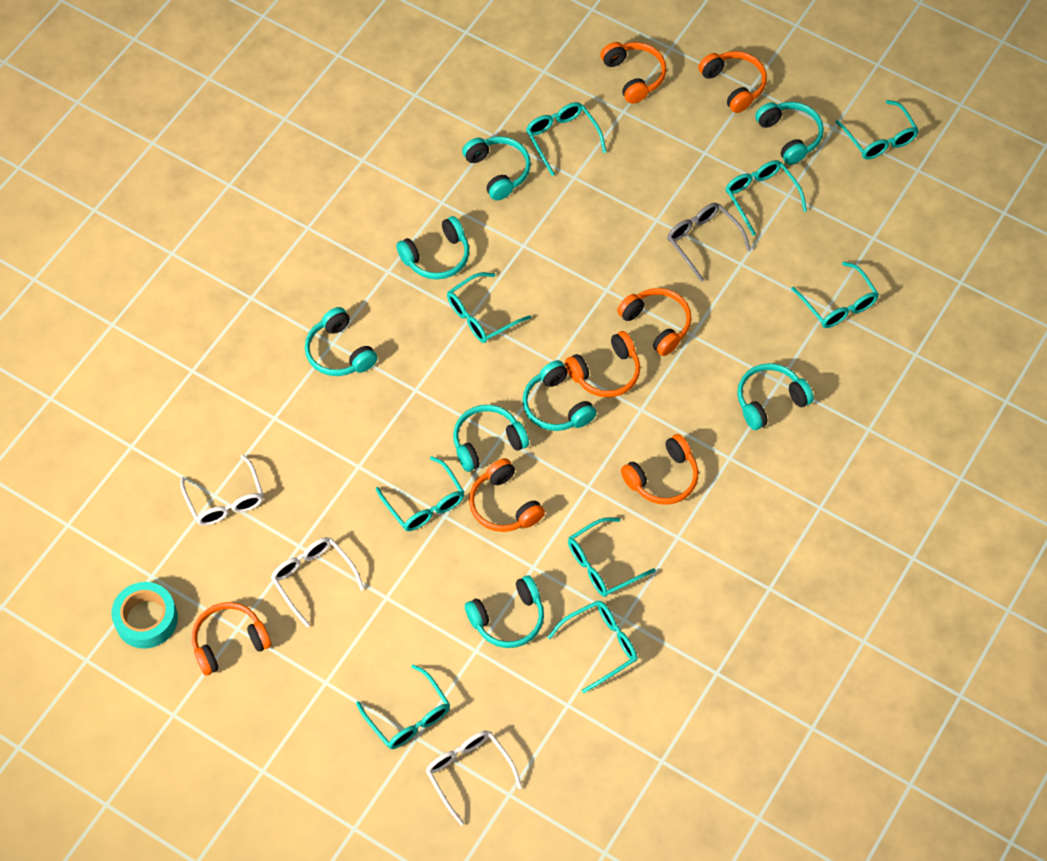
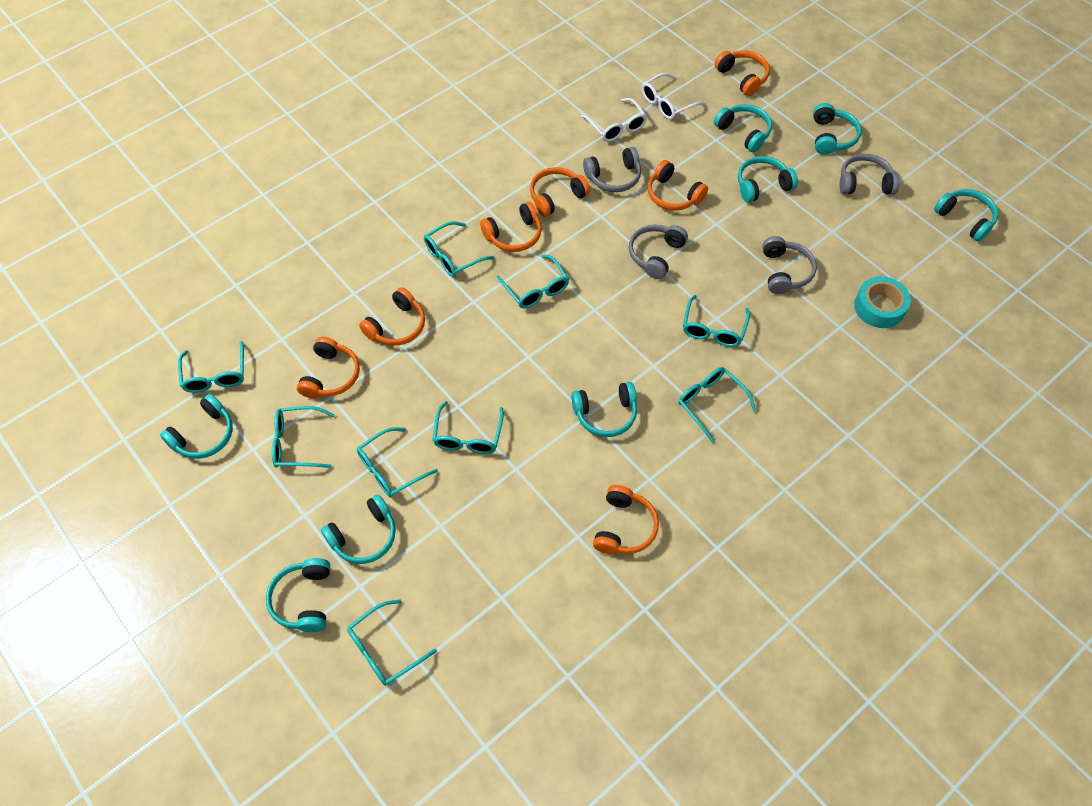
grey glasses: 1 -> 0
grey headphones: 0 -> 4
white glasses: 3 -> 2

